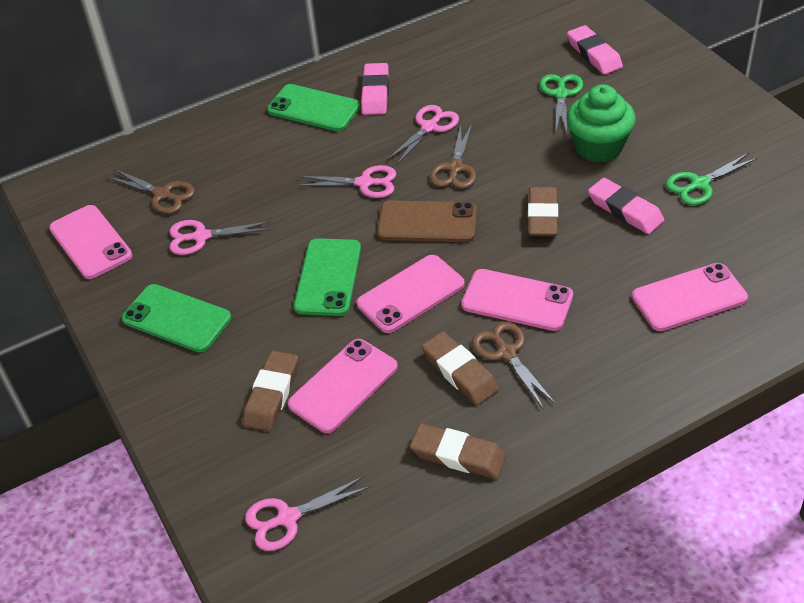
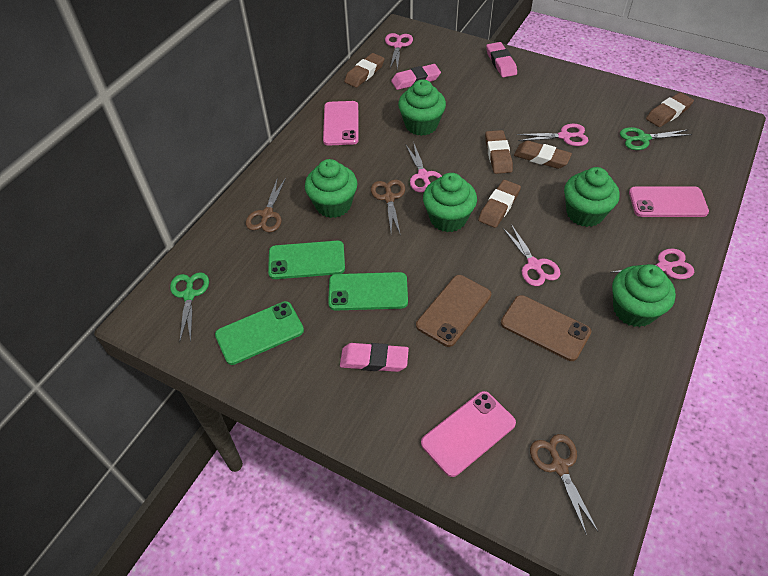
brown eraser: 4 -> 5
brown phone: 1 -> 2
green cupcake: 1 -> 5
pink phone: 5 -> 3
pink scissors: 4 -> 5

